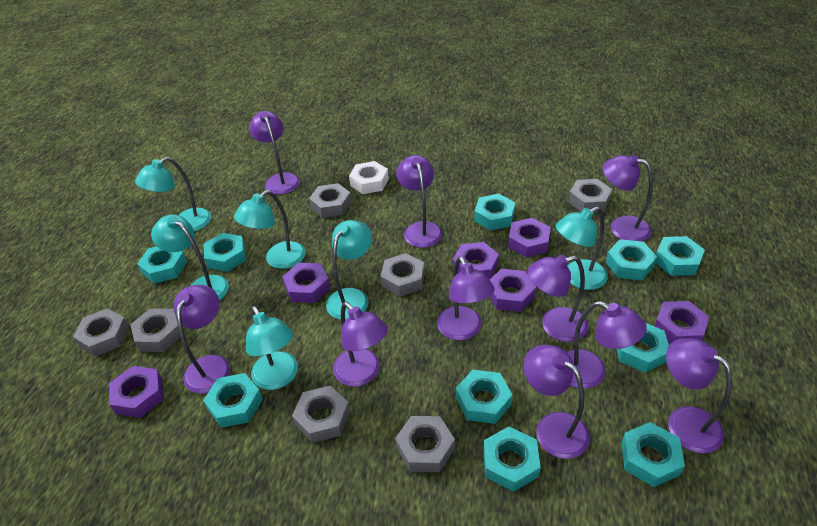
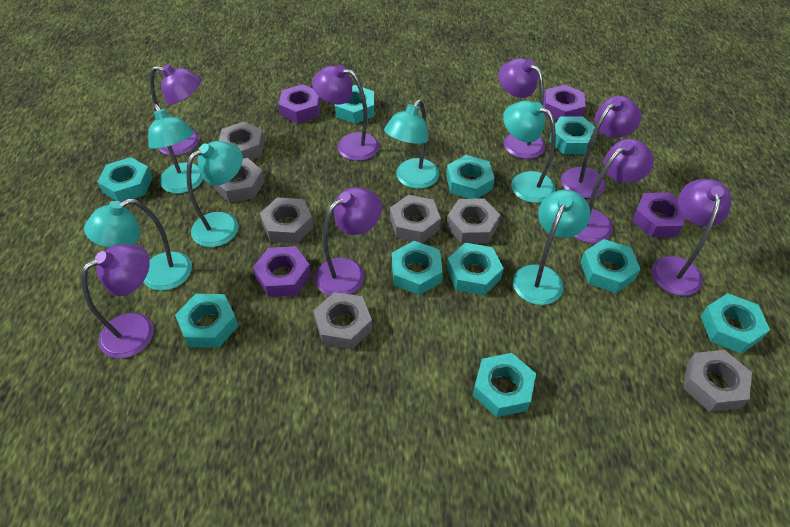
purple lamp: 10 -> 8
purple nut: 6 -> 4
white nut: 1 -> 0

